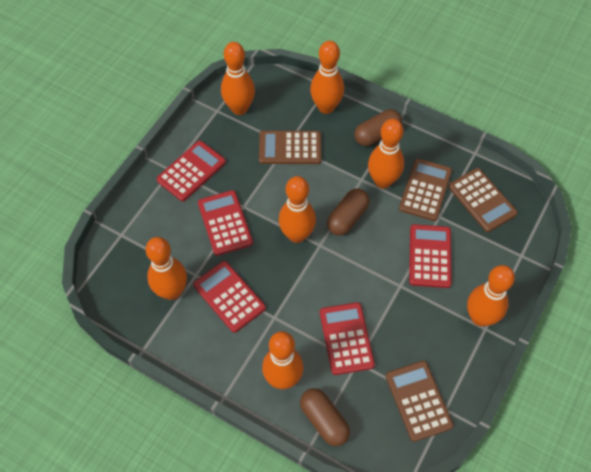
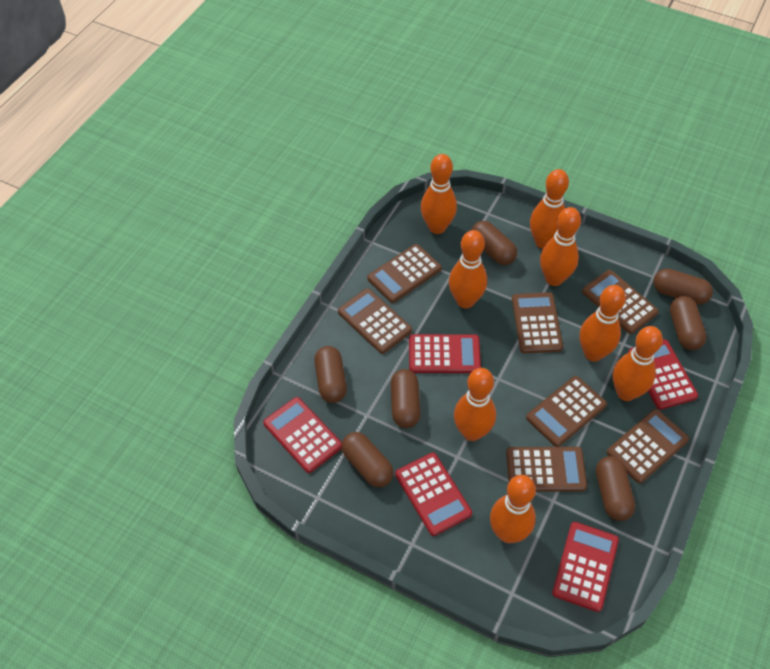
brown calculator: 4 -> 7
brown capsule: 3 -> 7
orange bowling pin: 7 -> 8

